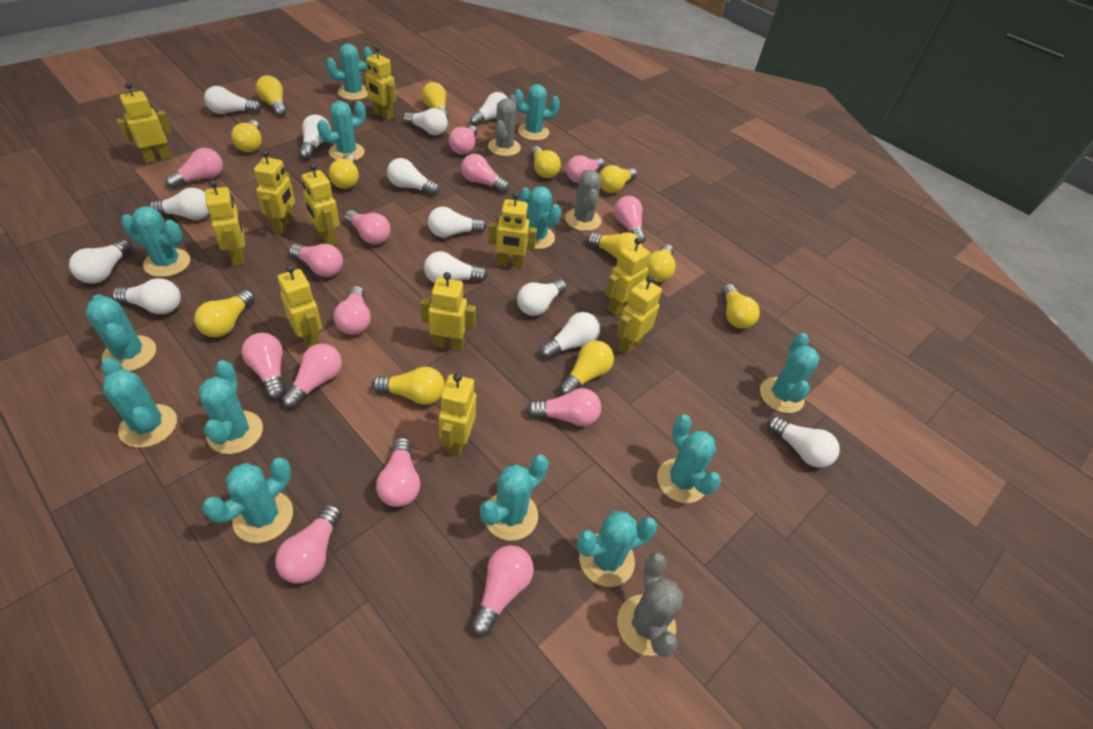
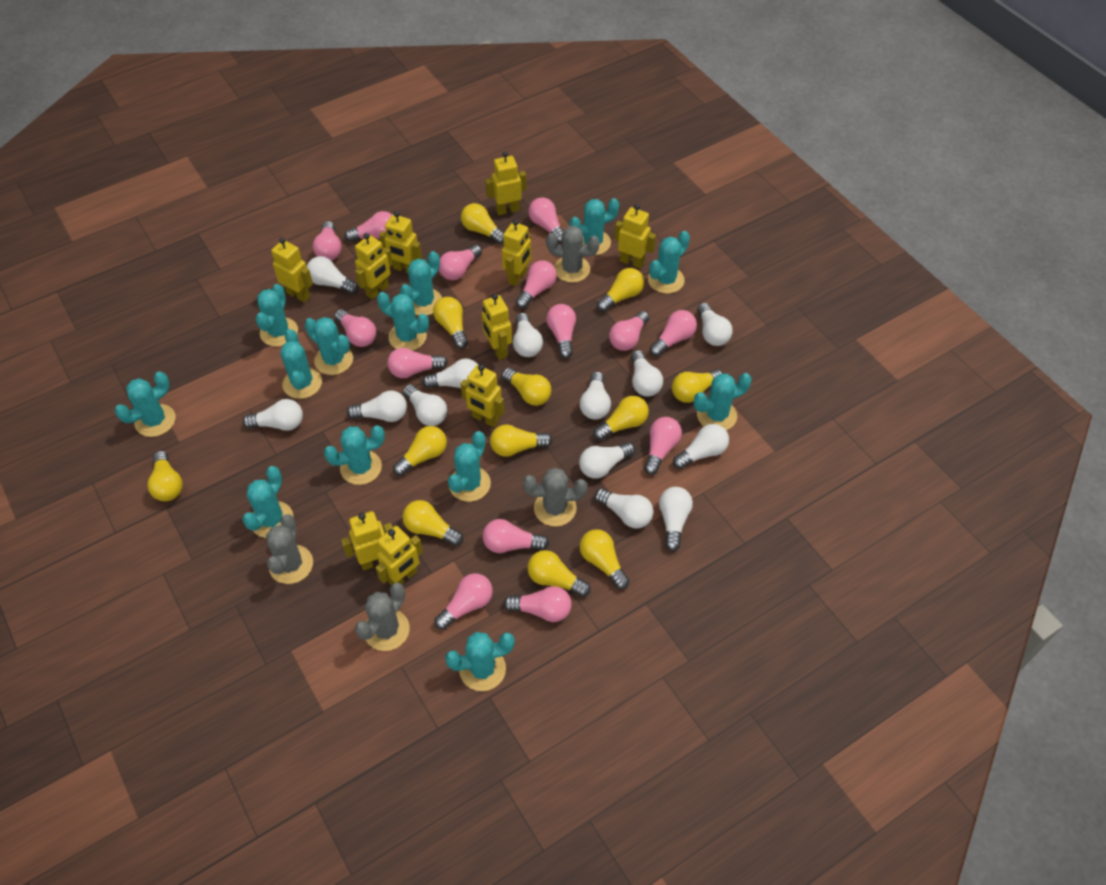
grey cactus: 3 -> 4
yellow robot: 11 -> 10

